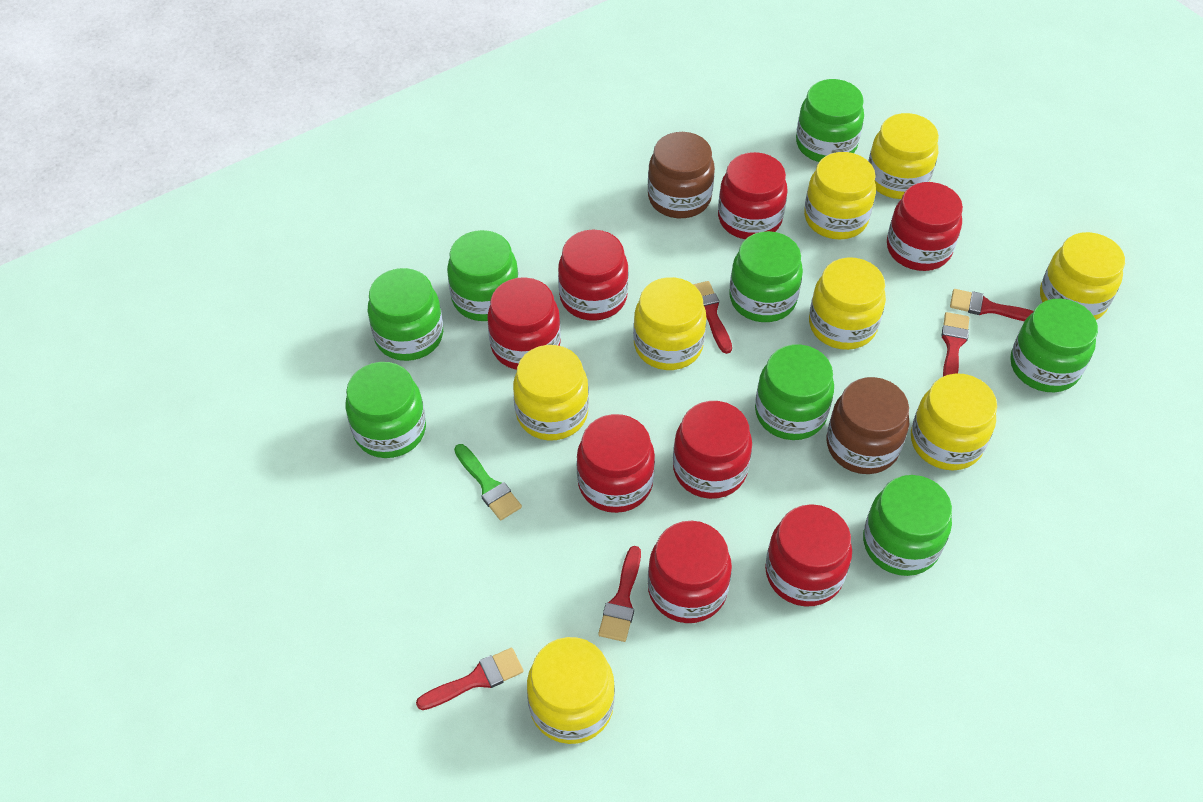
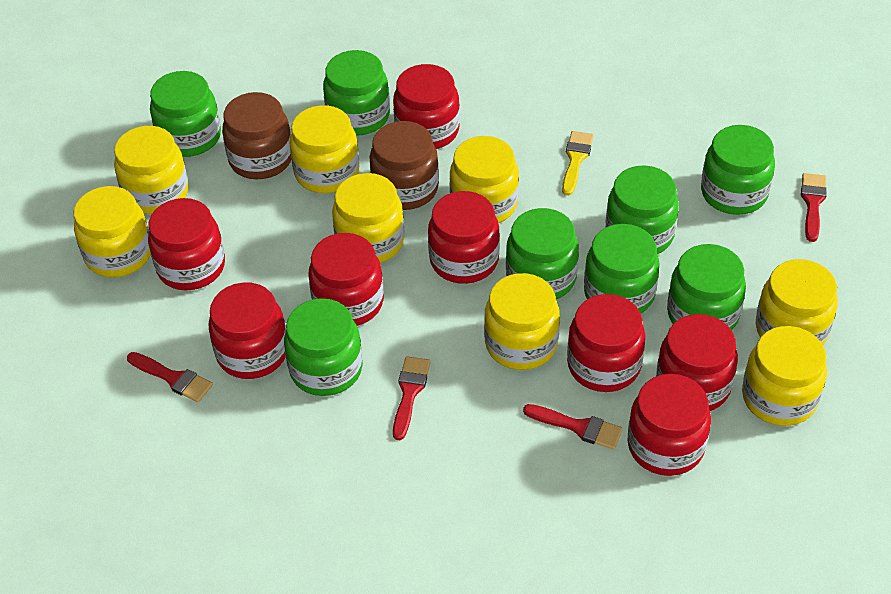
green brush: 1 -> 0
red brush: 5 -> 4
yellow brush: 0 -> 1

